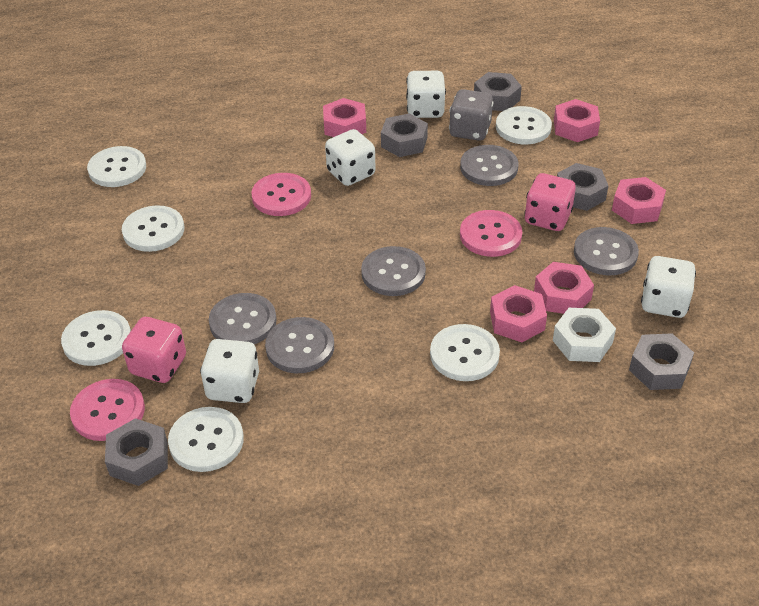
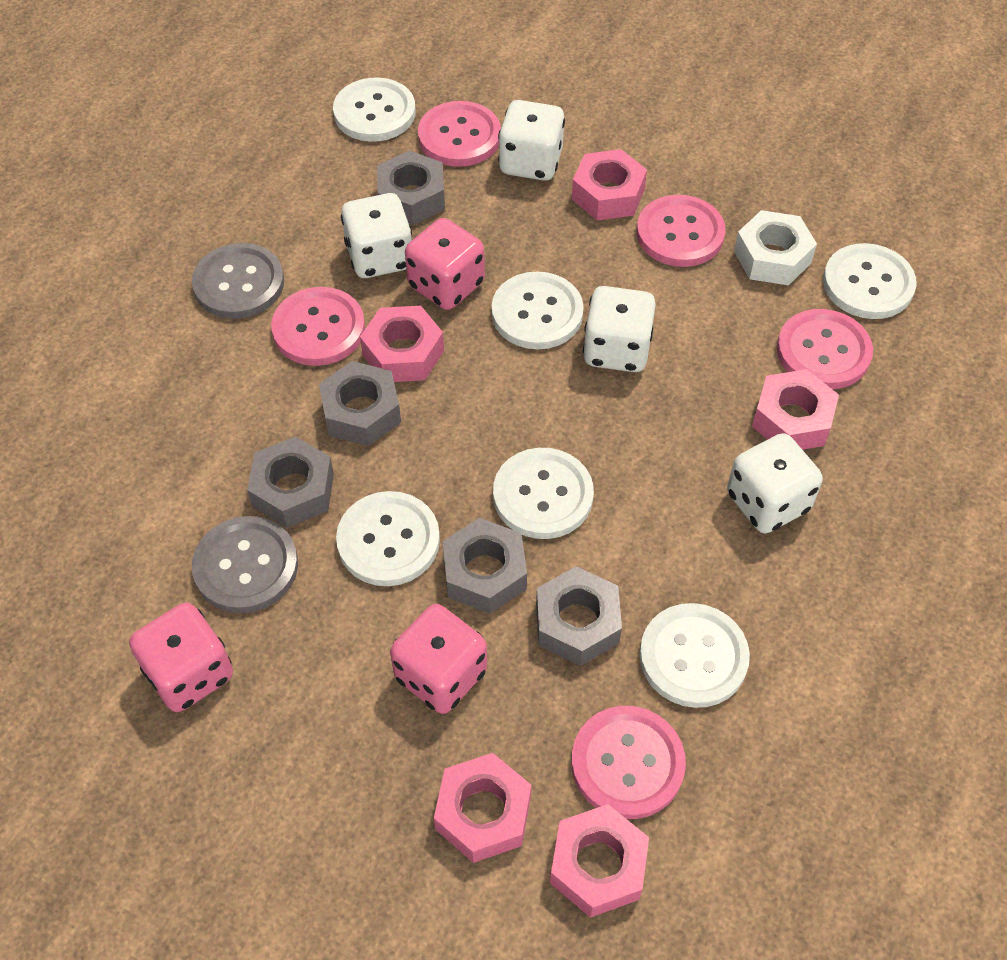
grey button: 5 -> 2
grey dice: 1 -> 0
pink button: 3 -> 5
pink dice: 2 -> 3

